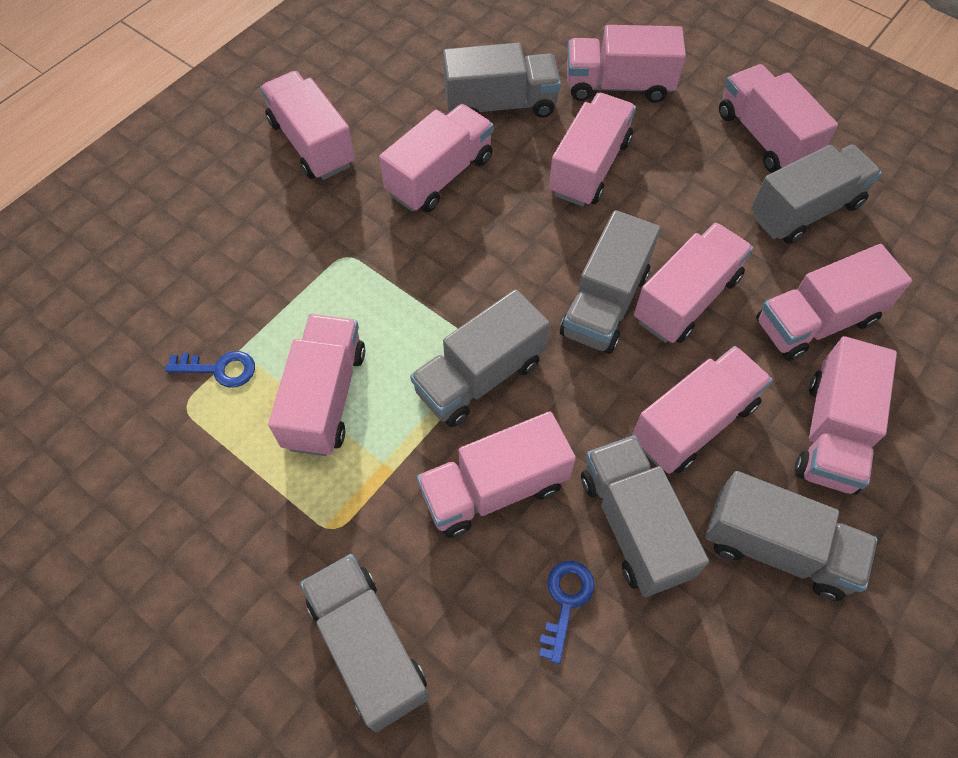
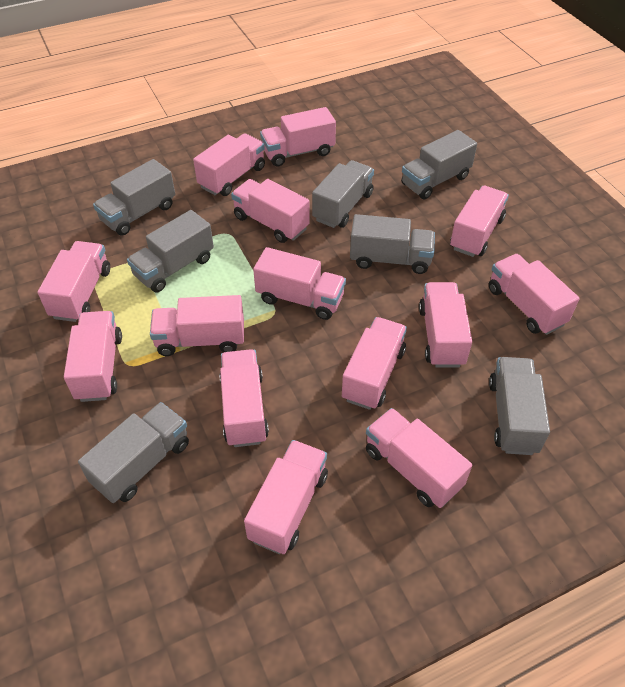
blue key: 2 -> 0
pink truck: 11 -> 14

